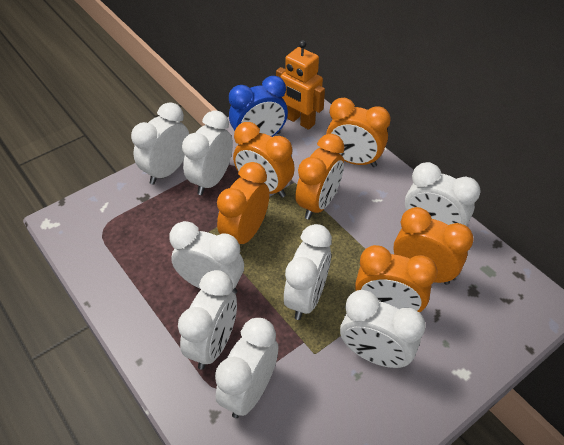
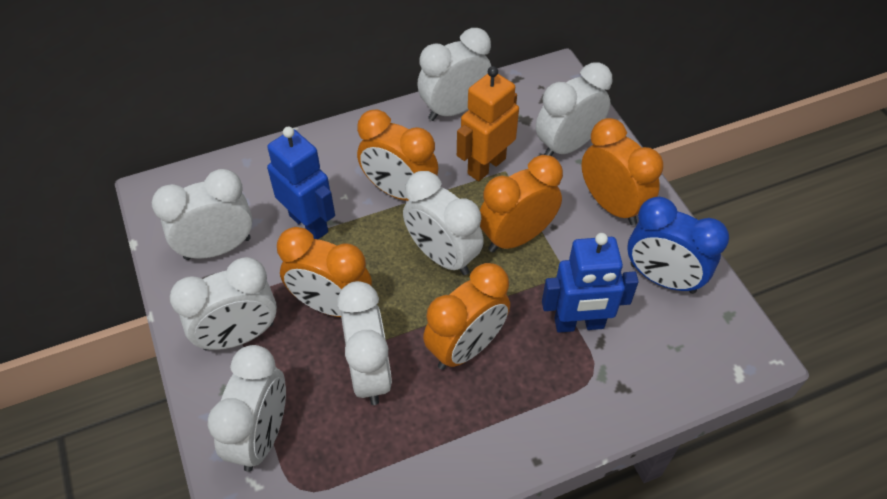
blue robot: 0 -> 2
orange clock: 6 -> 5
white clock: 8 -> 7

